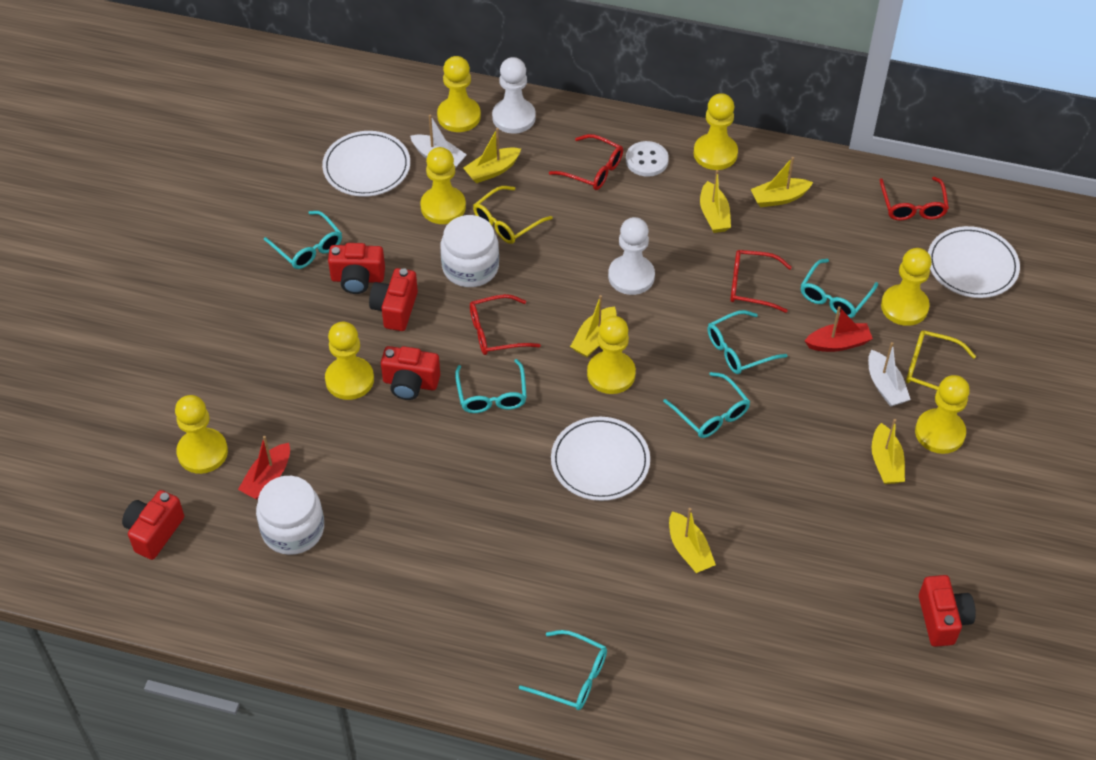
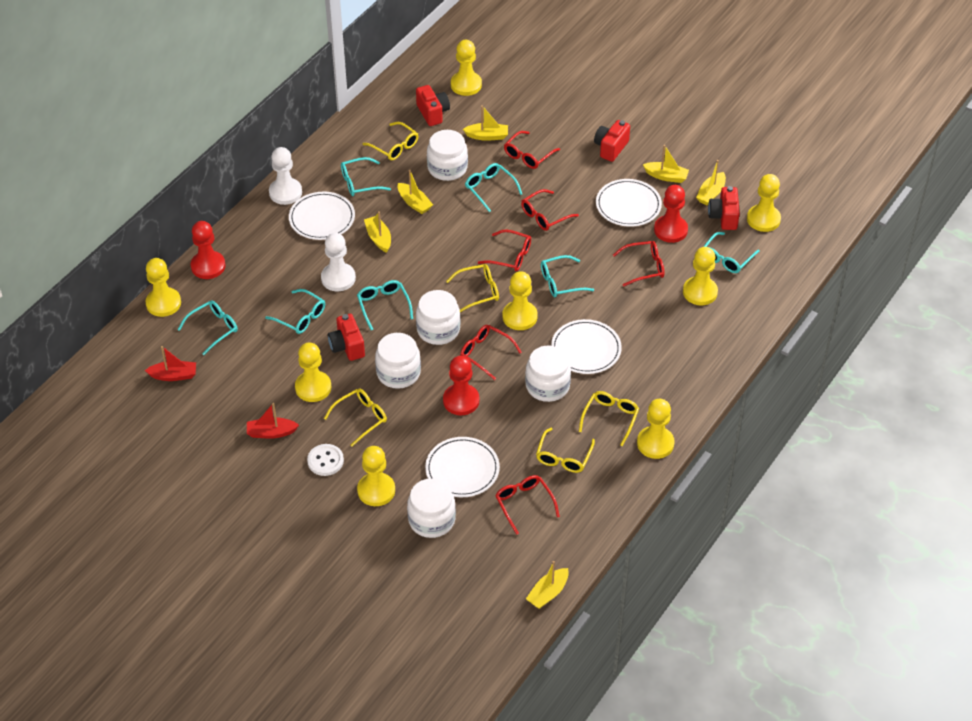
red camera: 5 -> 4
red glasses: 4 -> 6
red pawn: 0 -> 3
turquoise glasses: 6 -> 7
white boat: 2 -> 0
white jar: 2 -> 5
white plate: 3 -> 4
yellow glasses: 2 -> 5

